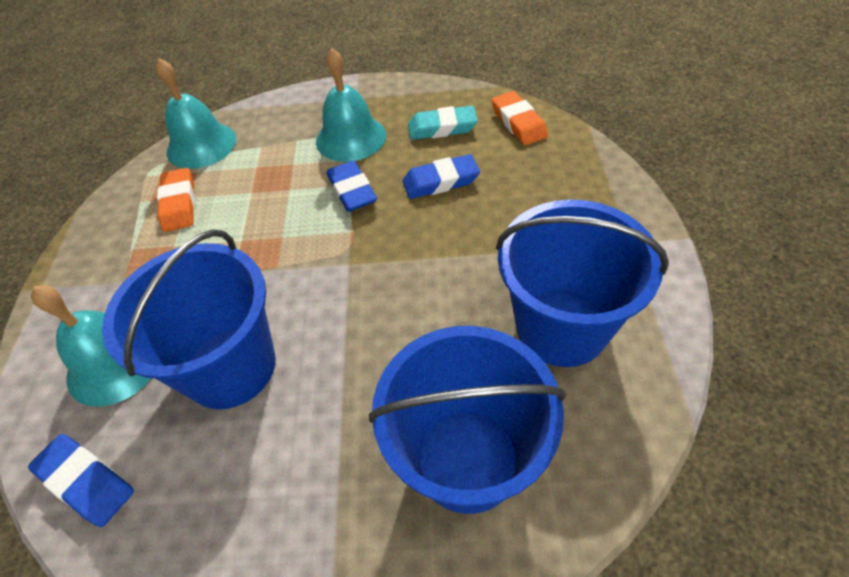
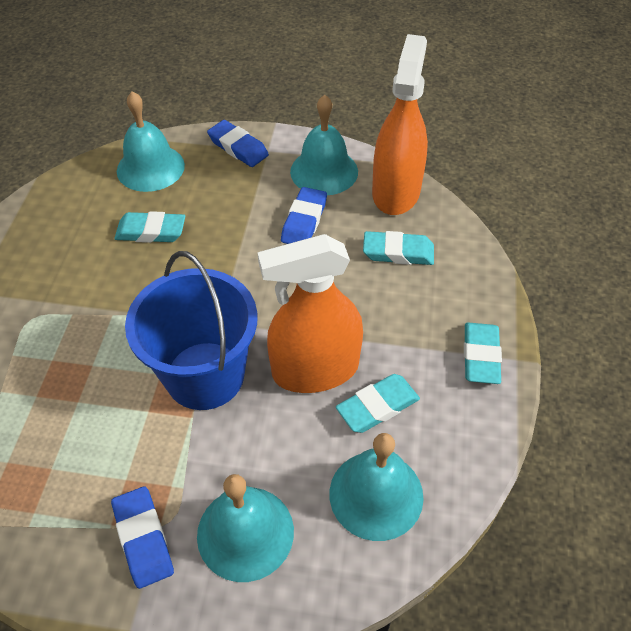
blue bucket: 3 -> 1
orange eraser: 2 -> 0
orange spray bottle: 0 -> 2
turquoise bell: 3 -> 4
turquoise eraser: 1 -> 4

